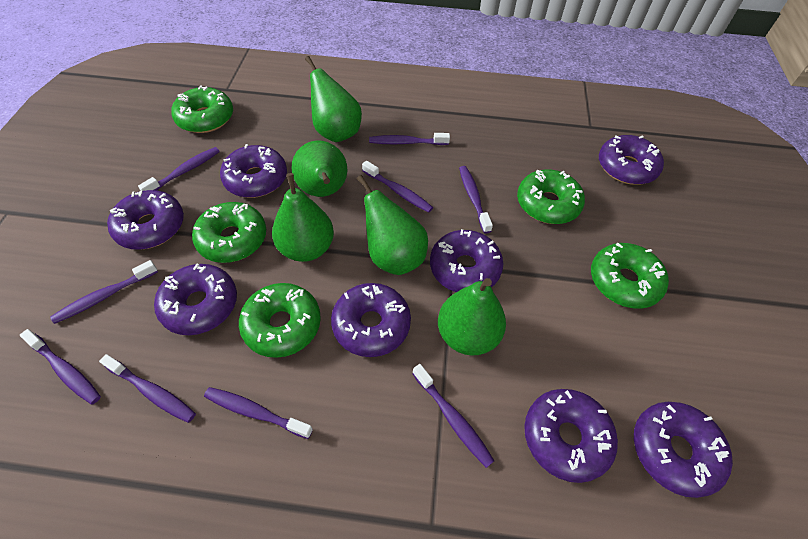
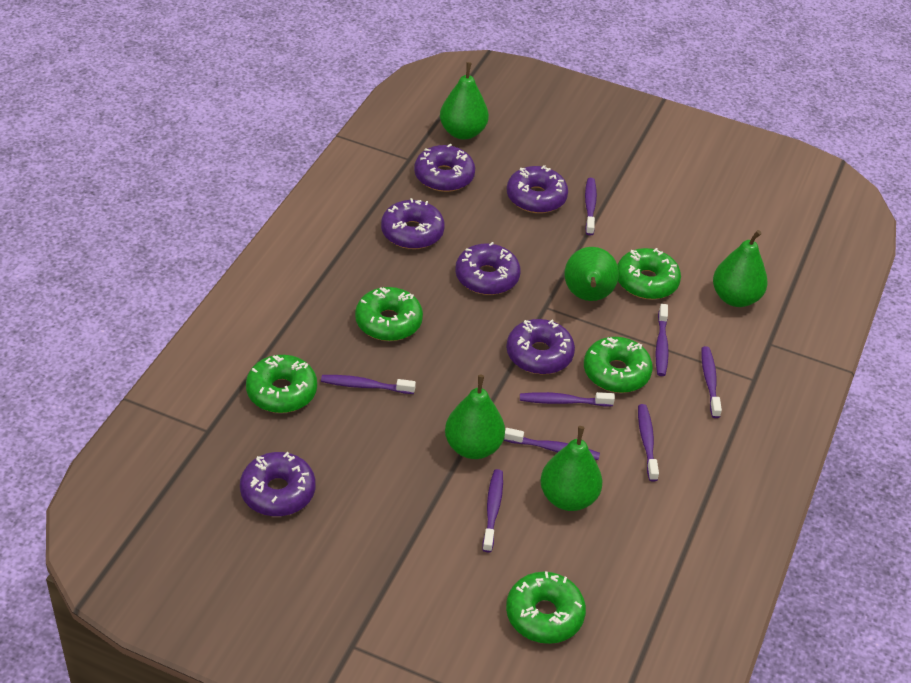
purple donut: 8 -> 6
purple toothbrush: 9 -> 8

